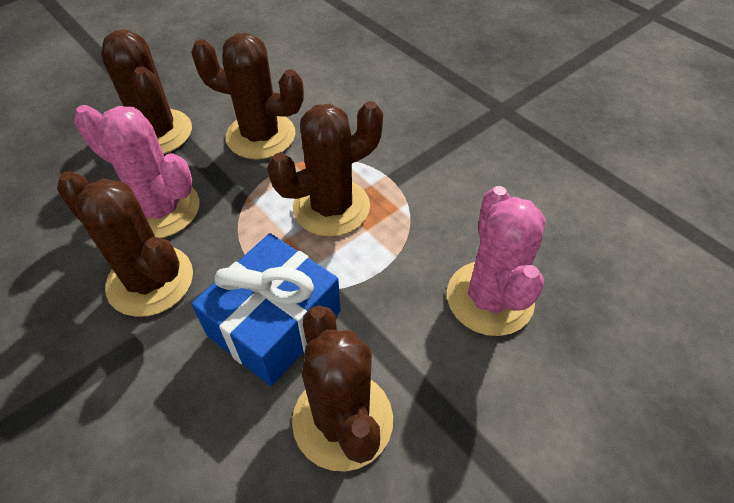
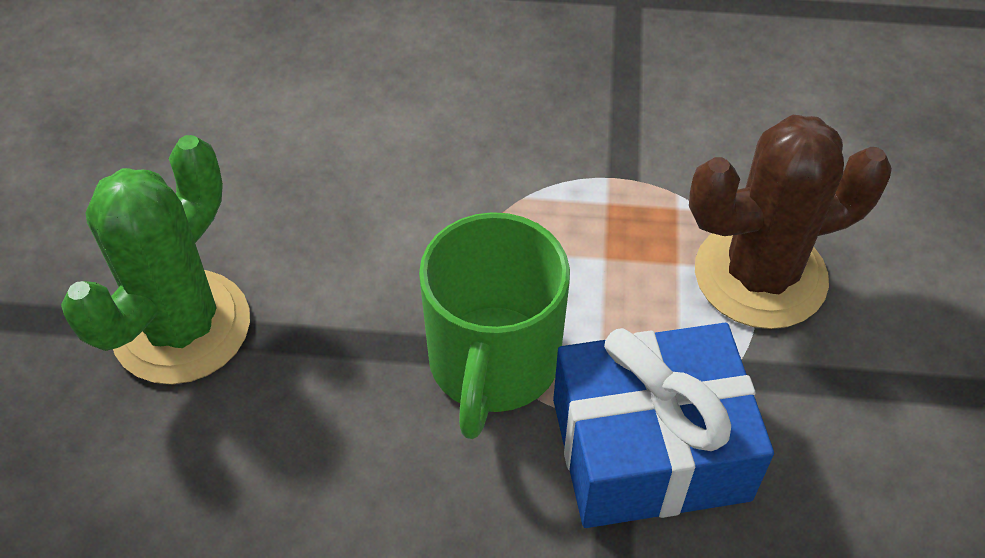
brown cactus: 5 -> 1
green cactus: 0 -> 1
green mug: 0 -> 1
pink cactus: 2 -> 0

